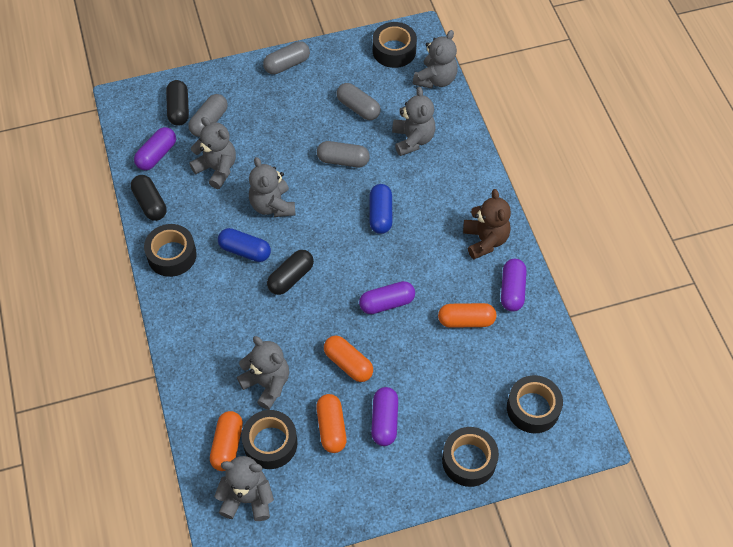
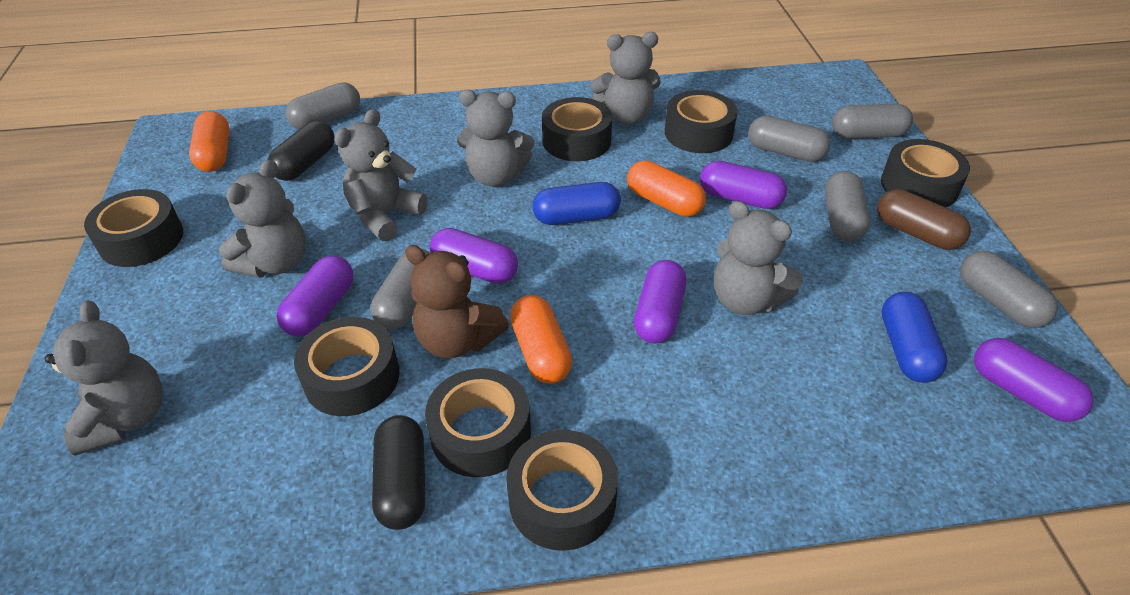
black capsule: 3 -> 2
black tape: 5 -> 7
brown capsule: 0 -> 1
grey capsule: 4 -> 6
orange capsule: 4 -> 3
purple capsule: 4 -> 5

